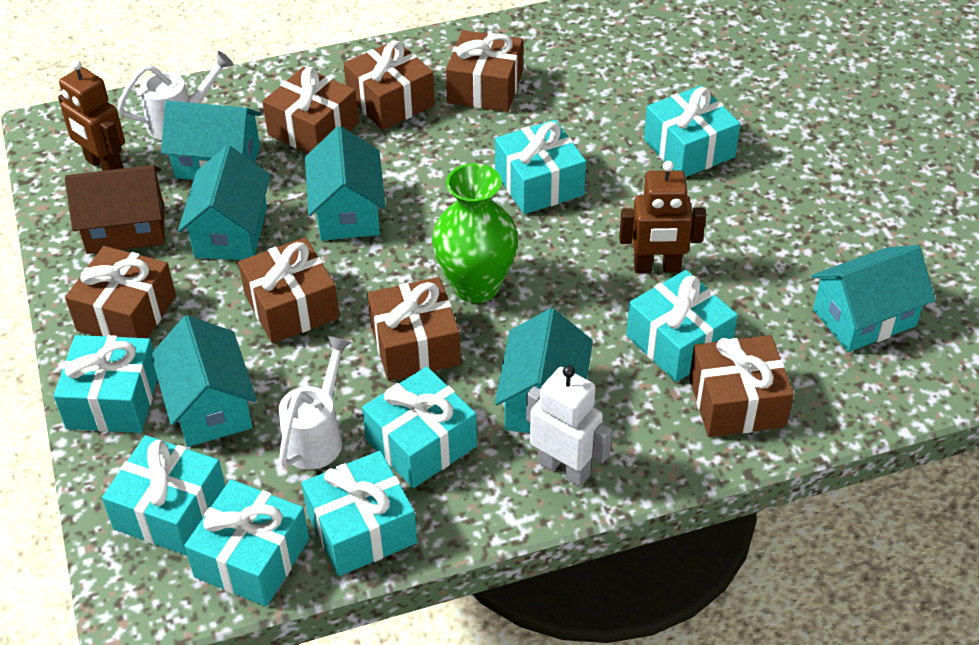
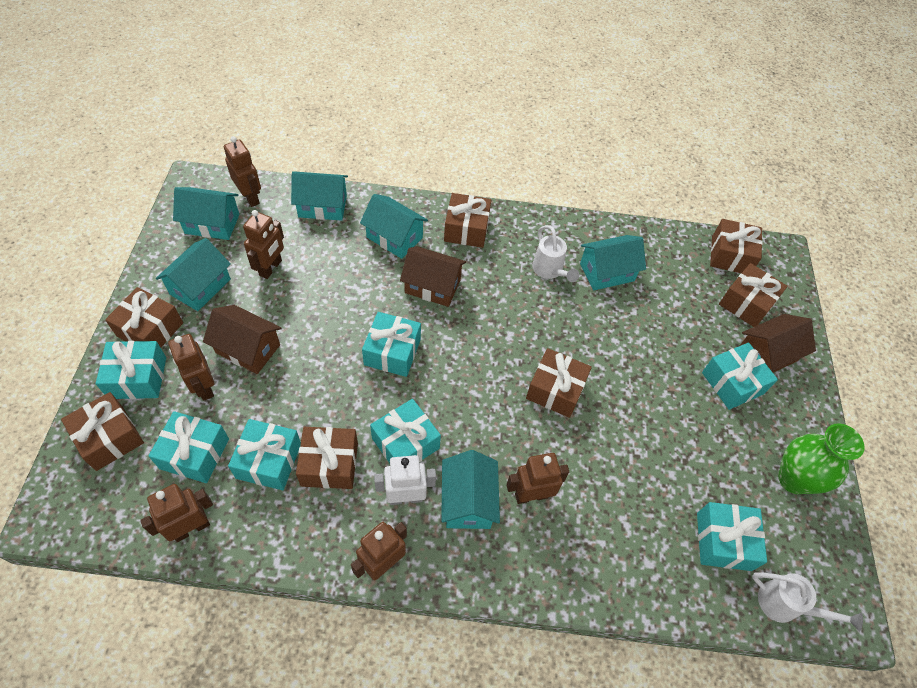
brown house: 1 -> 3
brown robot: 2 -> 6
turquoise gift: 8 -> 7

